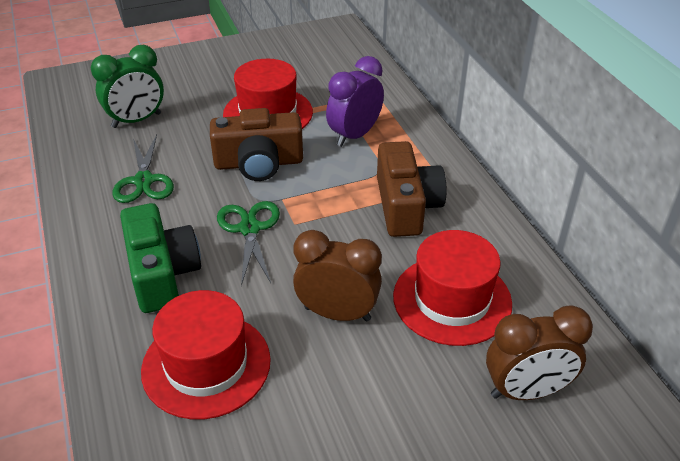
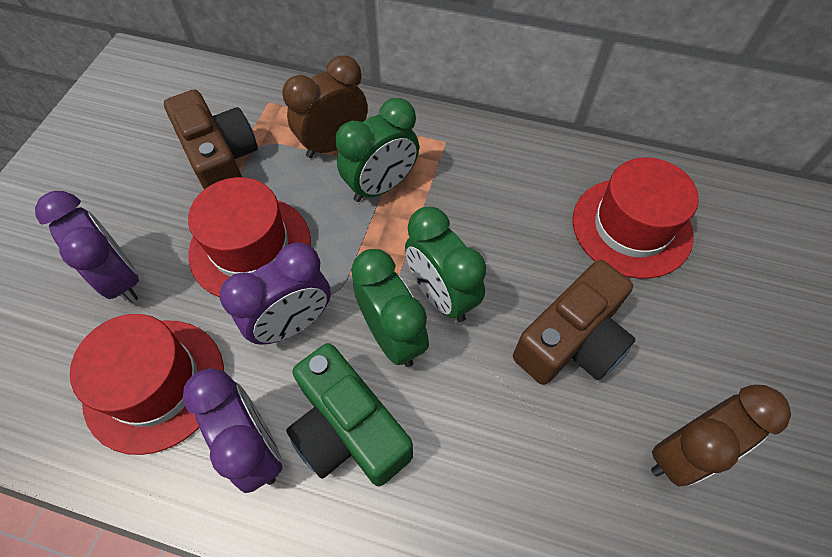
green clock: 1 -> 3
green scissors: 2 -> 0
purple clock: 1 -> 3

